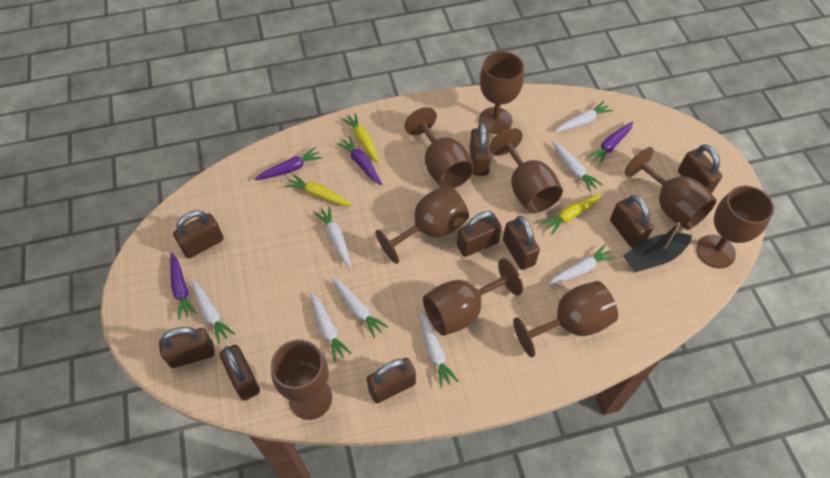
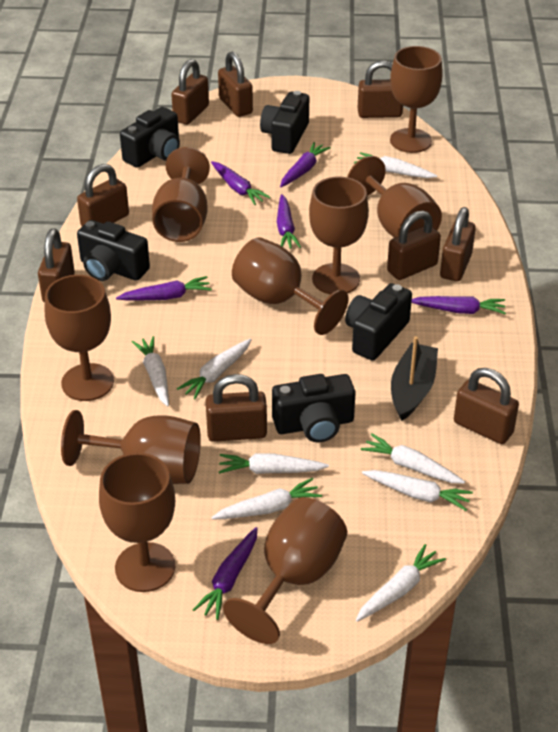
black camera: 0 -> 5
purple carrot: 4 -> 6
yellow carrot: 3 -> 0

